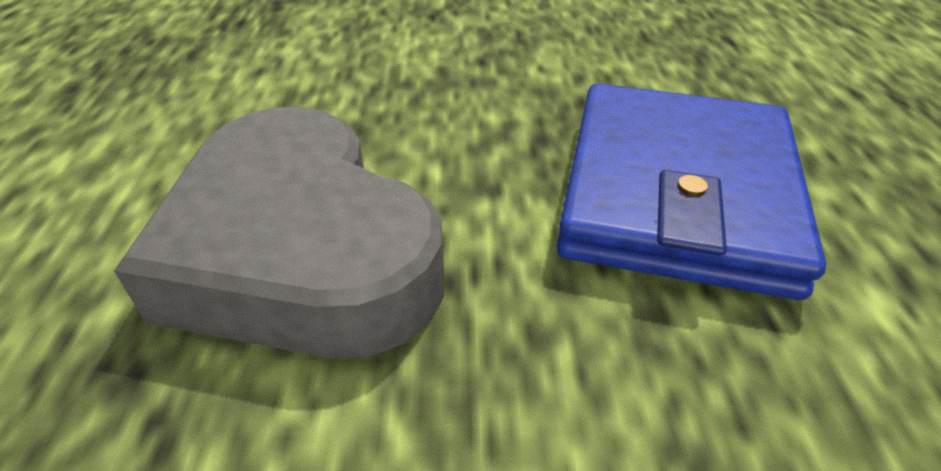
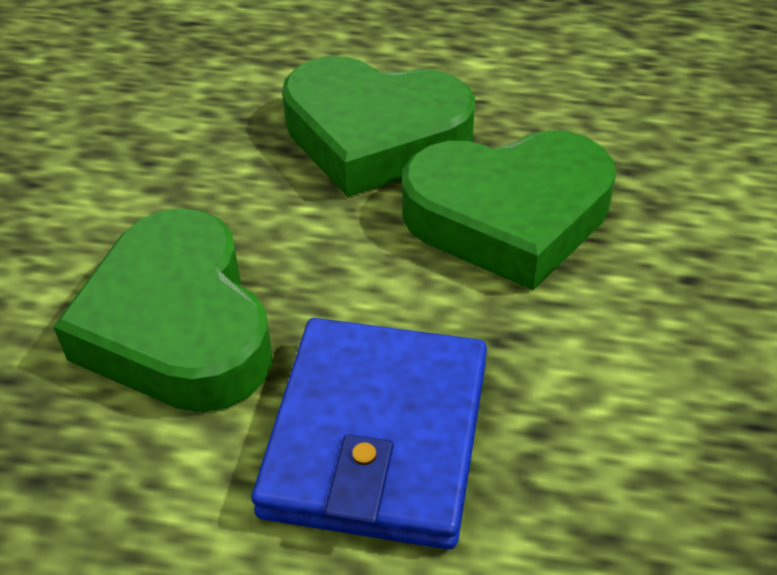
green heart: 0 -> 3
grey heart: 1 -> 0

